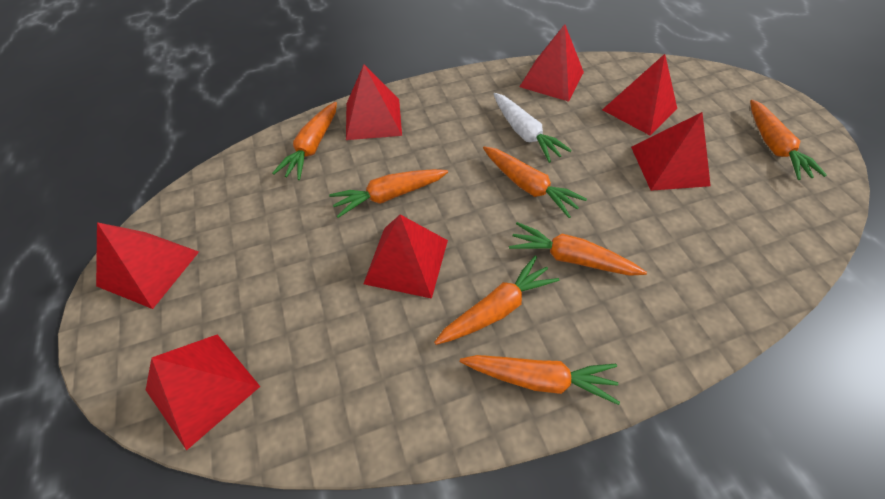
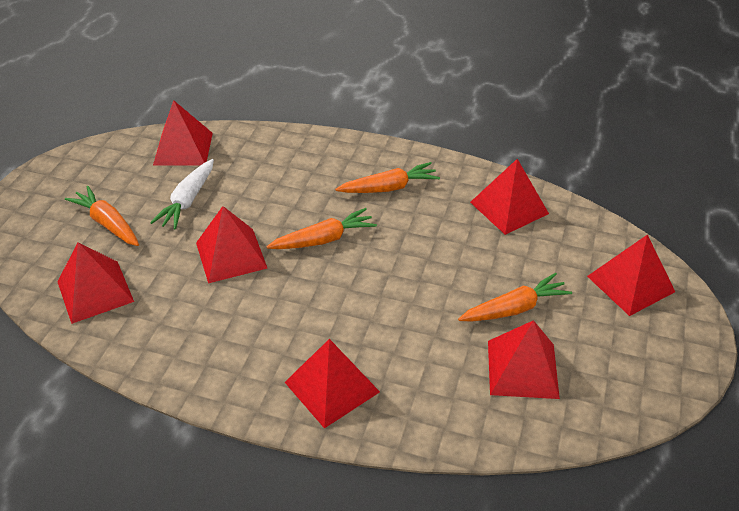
orange carrot: 7 -> 4

